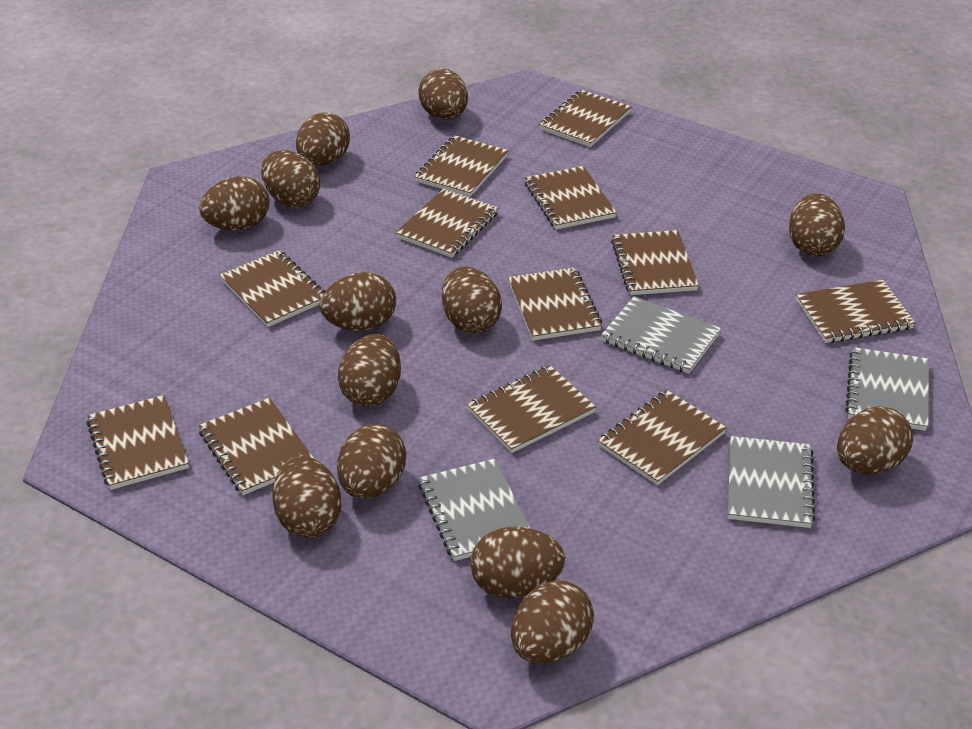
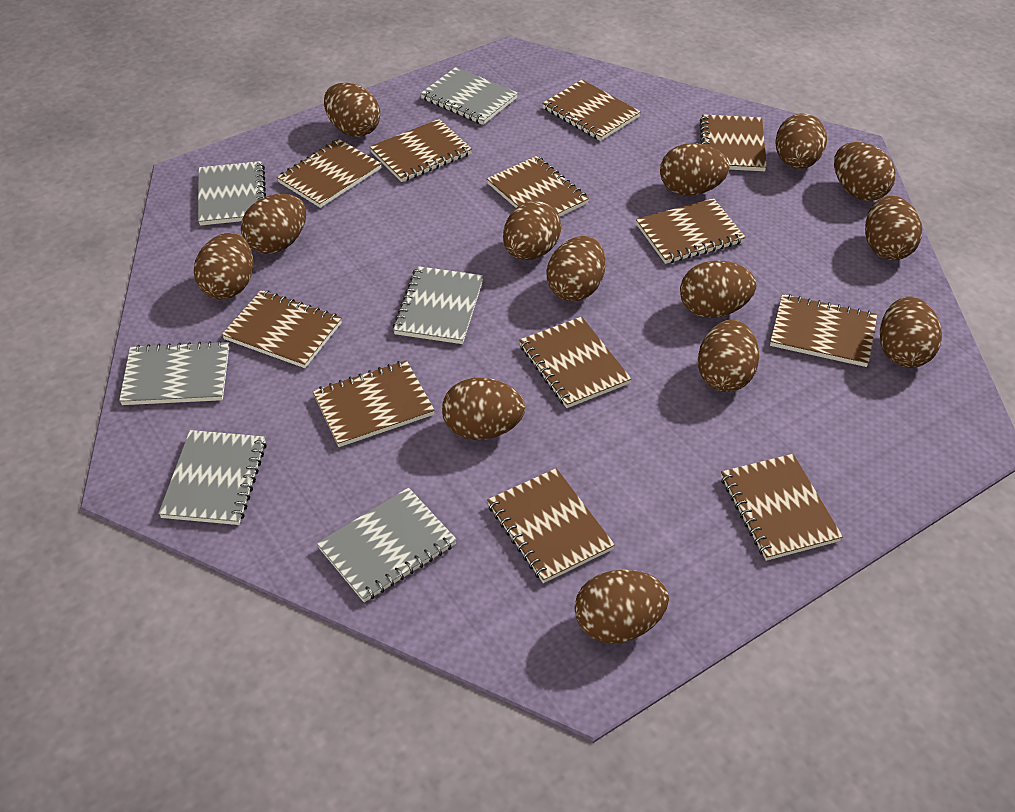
brown egg: 13 -> 14
grey notebook: 4 -> 6

